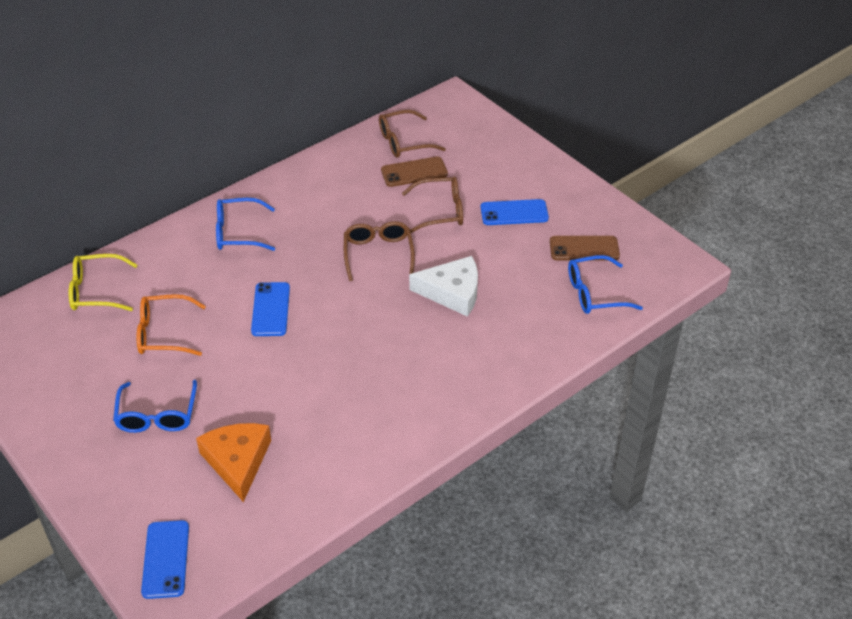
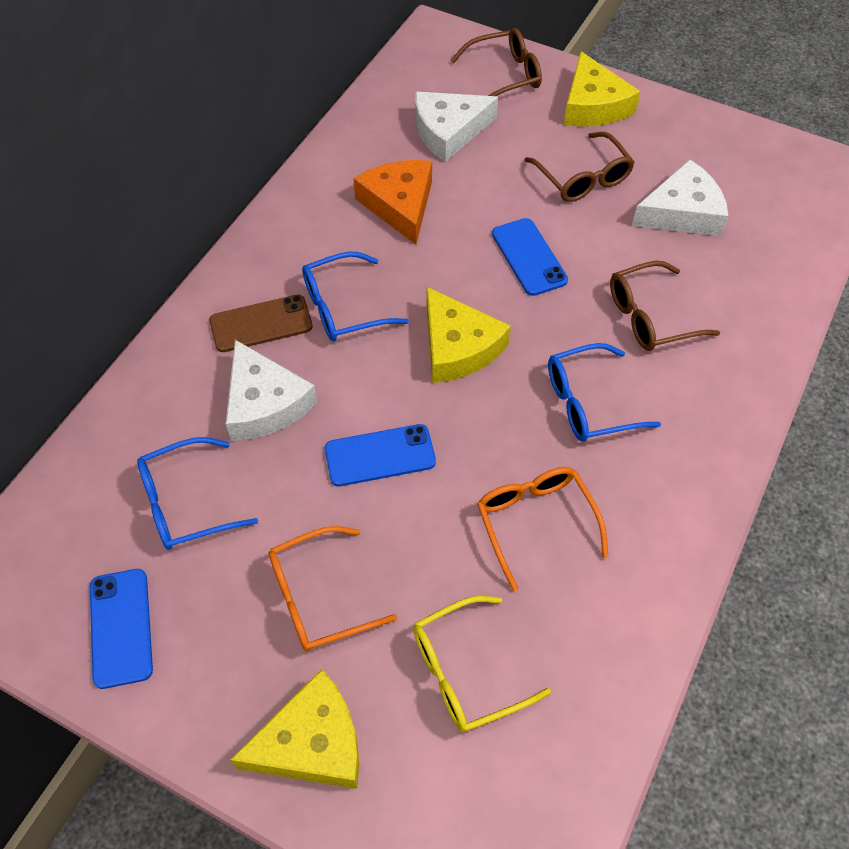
brown phone: 2 -> 1
orange glasses: 1 -> 2
white cheese: 1 -> 3
yellow cheese: 0 -> 3

